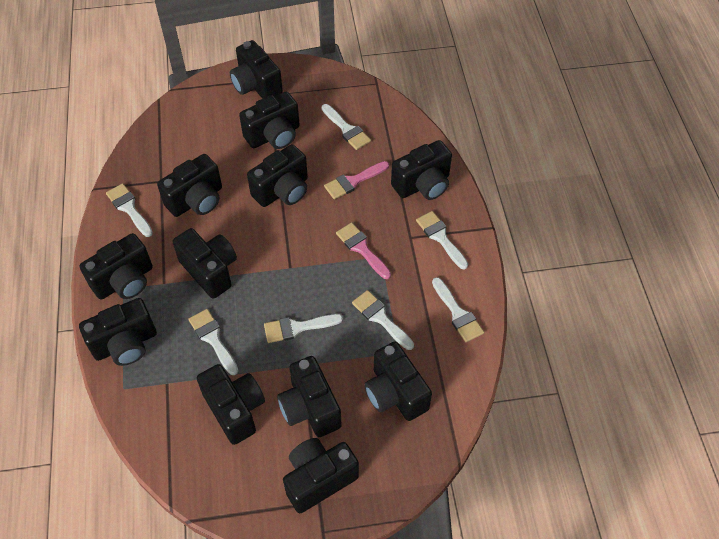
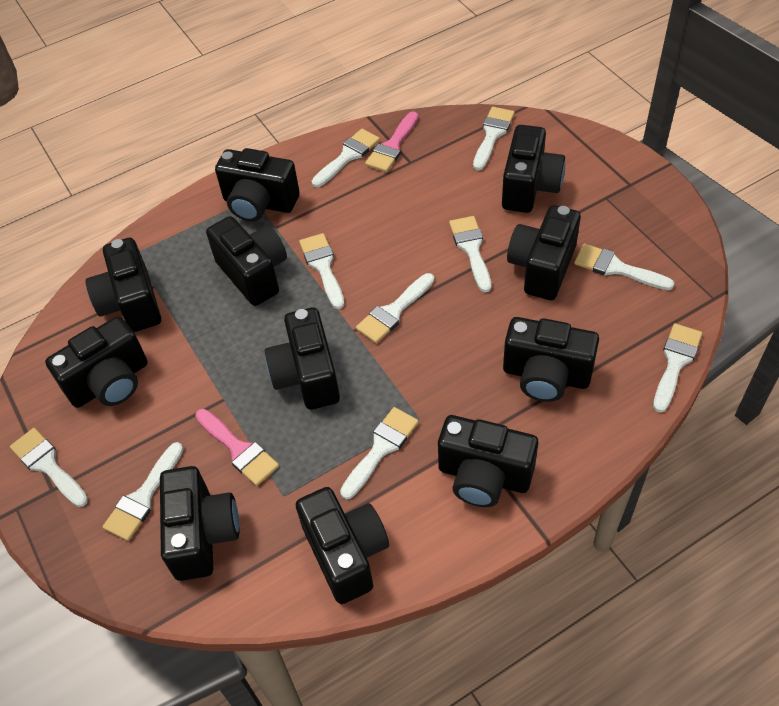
black camera: 12 -> 11
white brush: 7 -> 10

